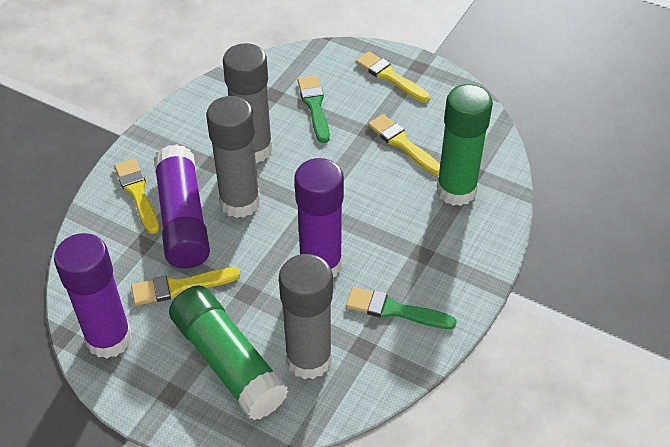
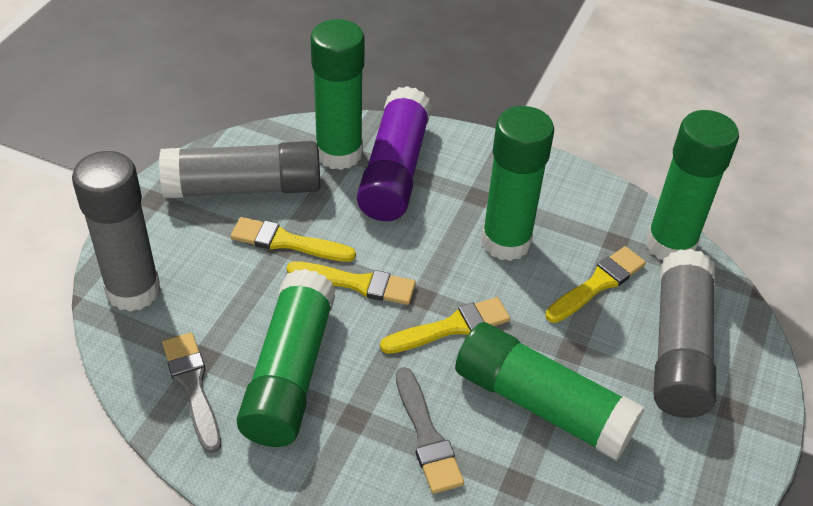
green brush: 2 -> 0
green glue stick: 2 -> 5
grey brush: 0 -> 2
purple glue stick: 3 -> 1

